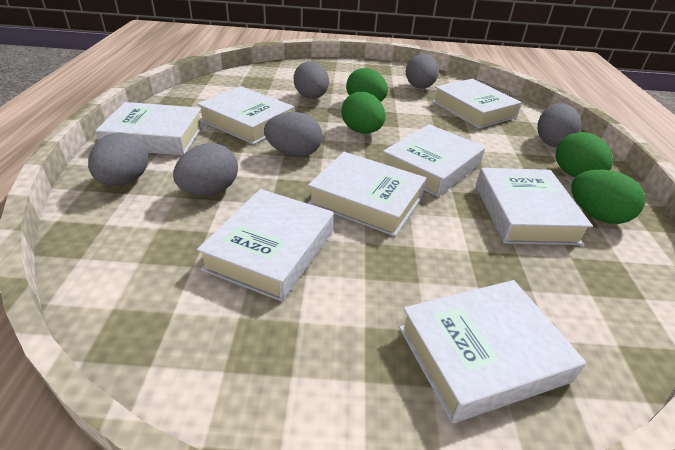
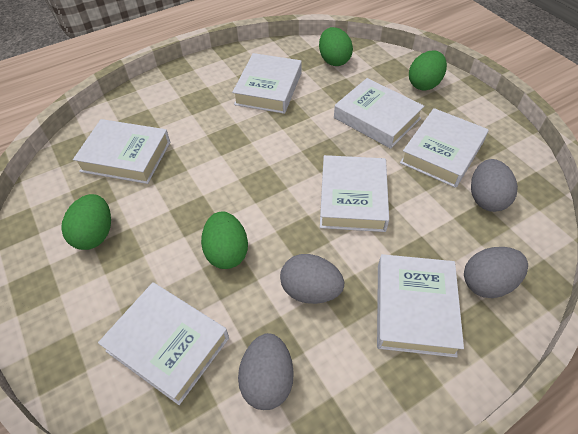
grey egg: 6 -> 4
white book: 8 -> 7

